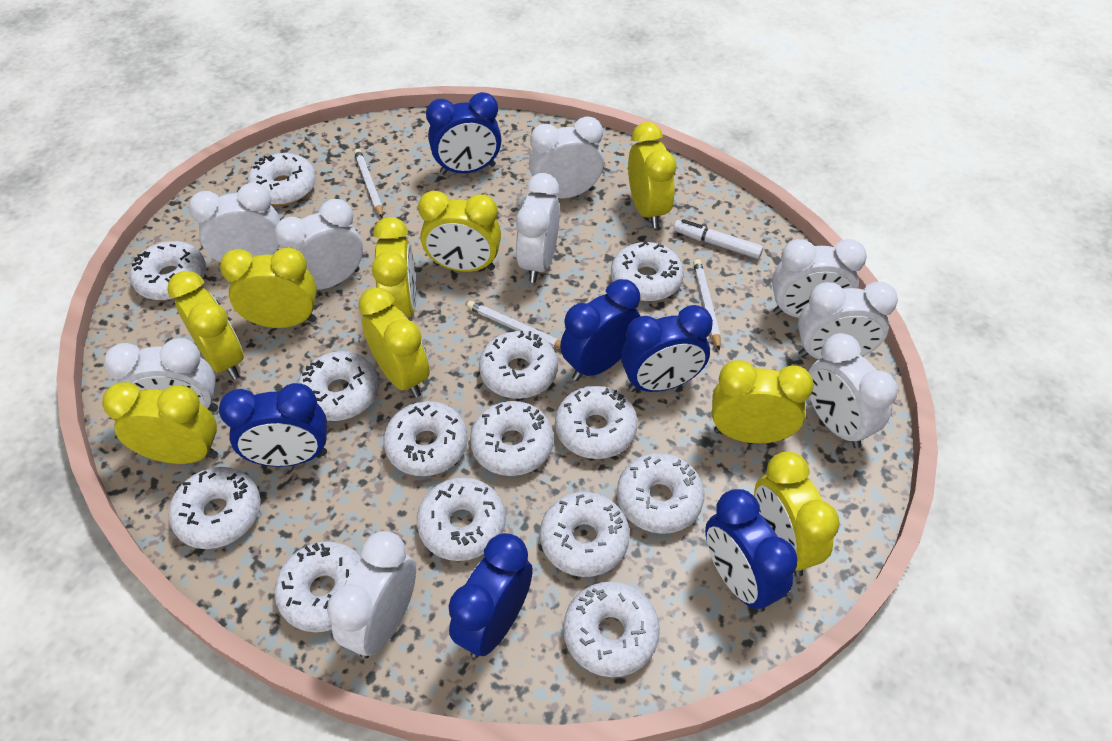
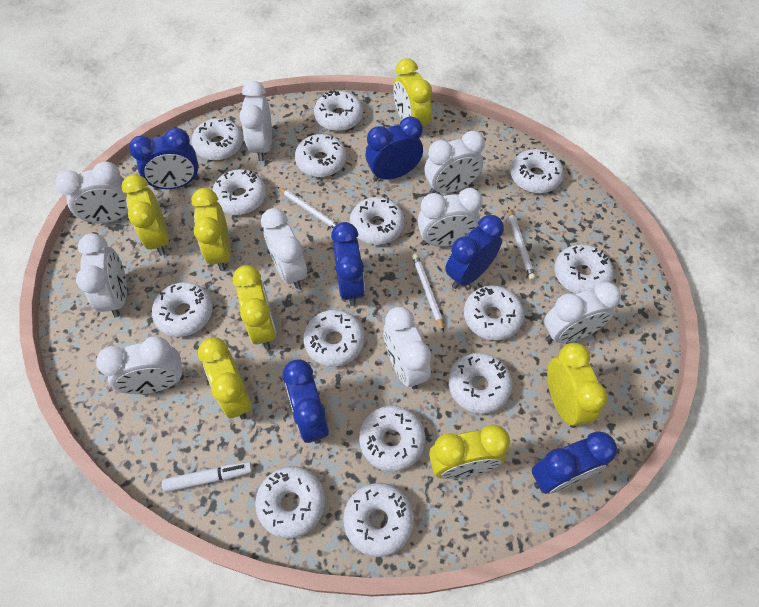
yellow clock: 9 -> 7

